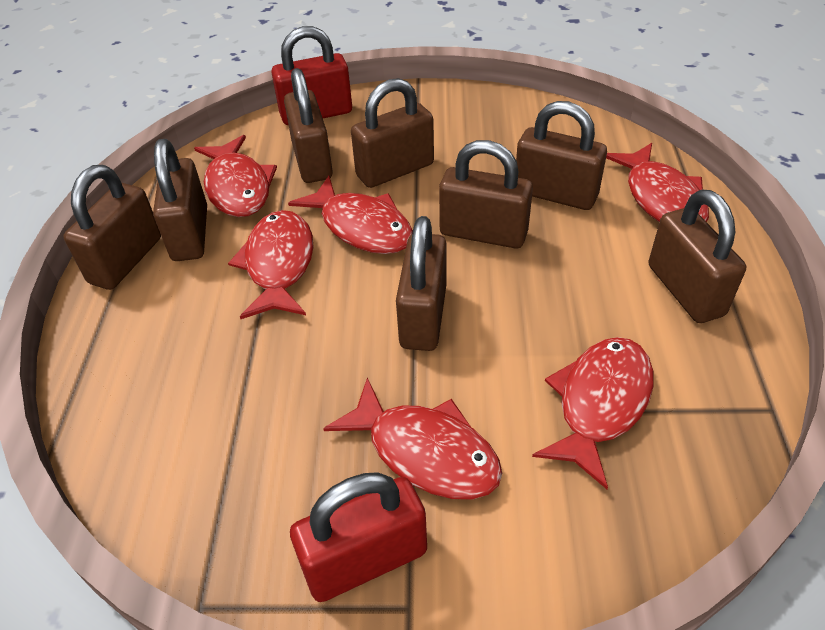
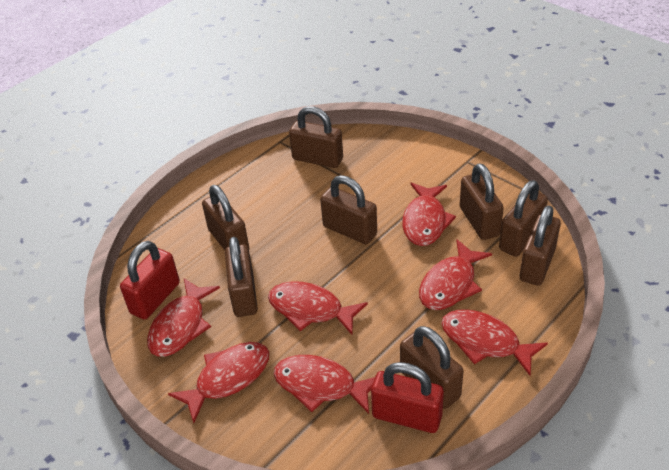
red fish: 6 -> 7

